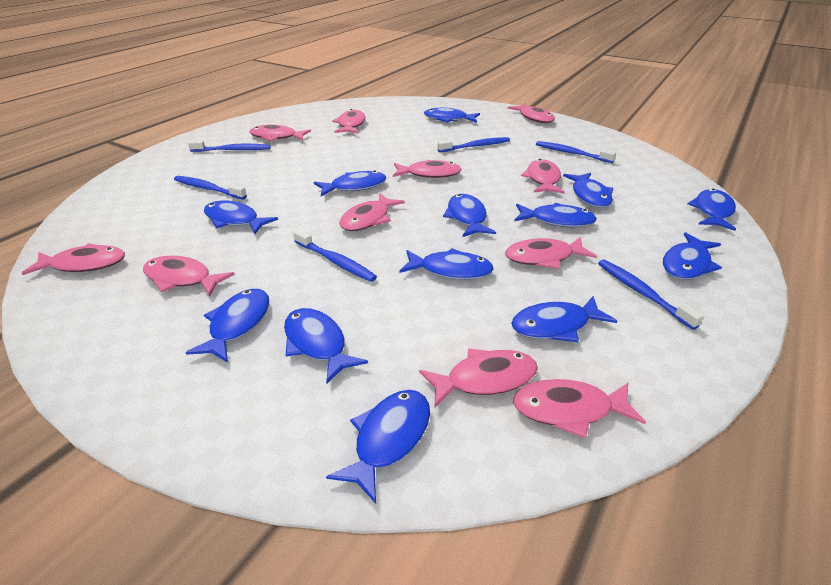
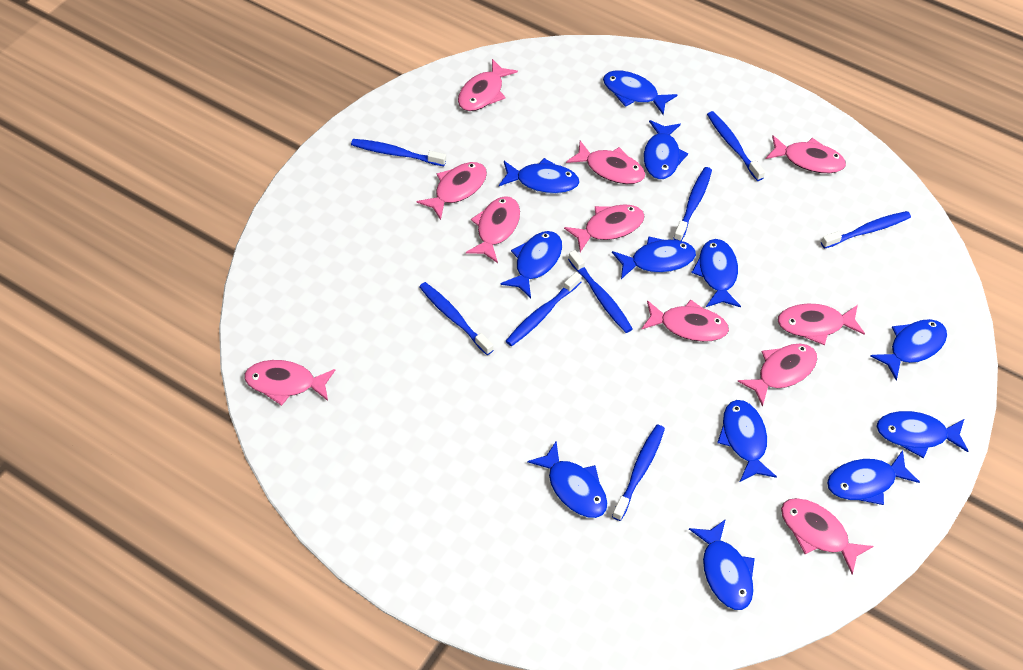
blue fish: 13 -> 12
blue toothbrush: 6 -> 8

